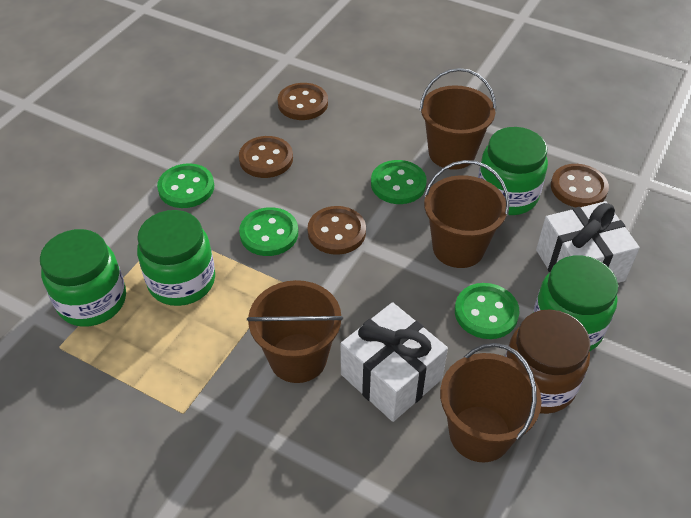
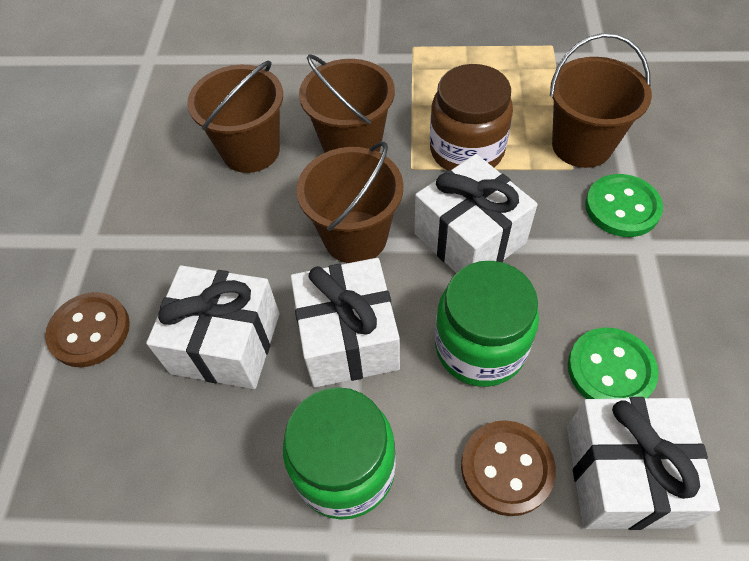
brown button: 4 -> 2
green button: 4 -> 2
green jar: 4 -> 2
white gift: 2 -> 4

